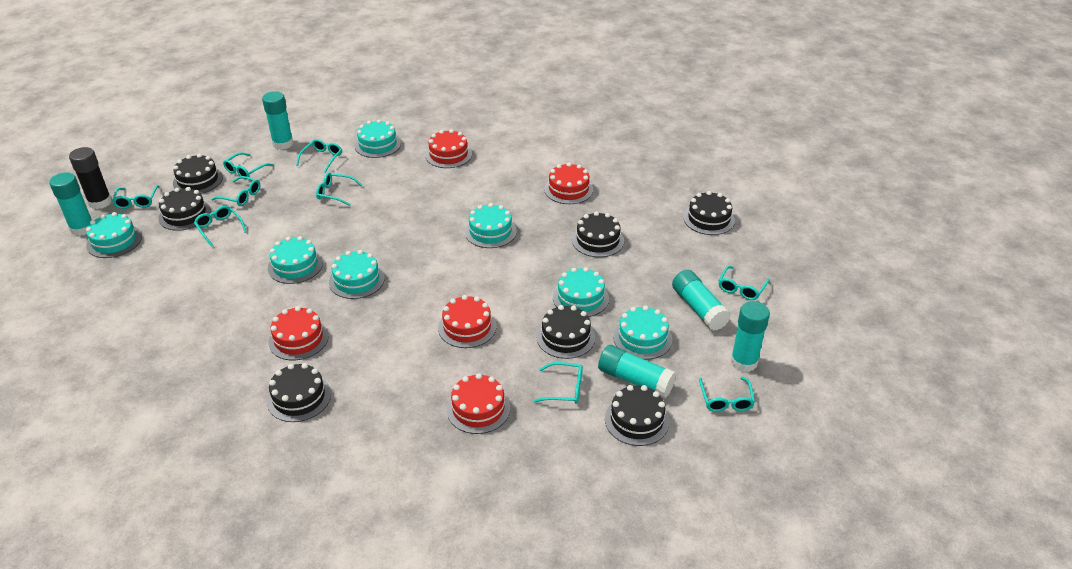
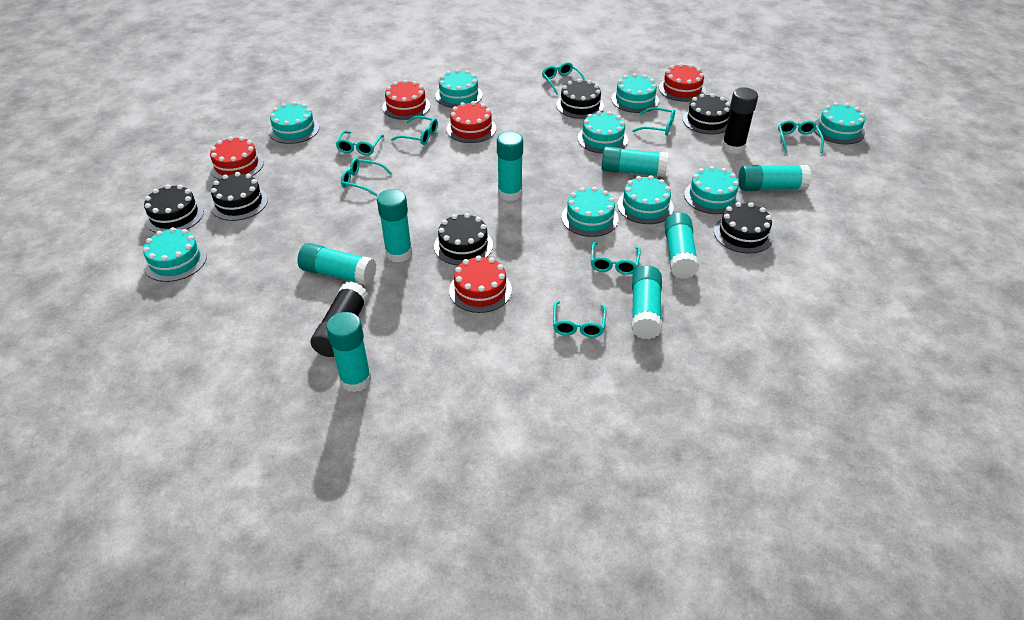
black cake: 7 -> 6
black glue stick: 1 -> 2
turquoise cake: 7 -> 9
turquoise glasses: 9 -> 8
turquoise glue stick: 5 -> 8

